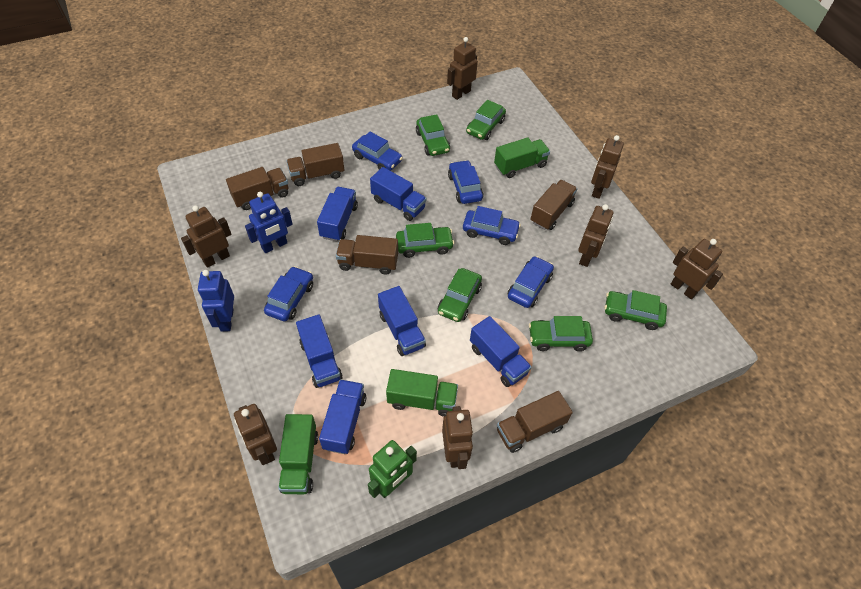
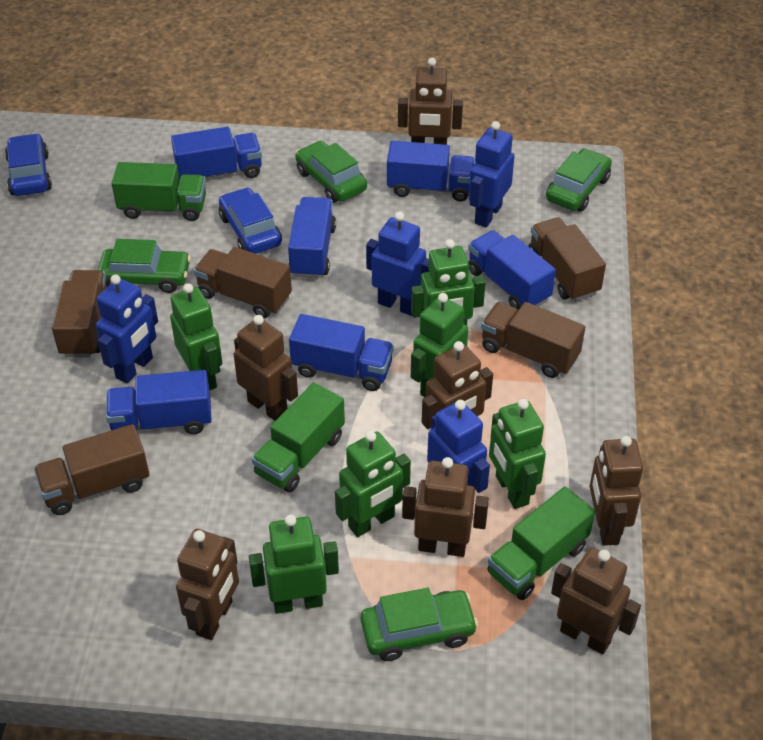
blue car: 5 -> 2
blue robot: 2 -> 4
green car: 6 -> 4
green robot: 1 -> 6

